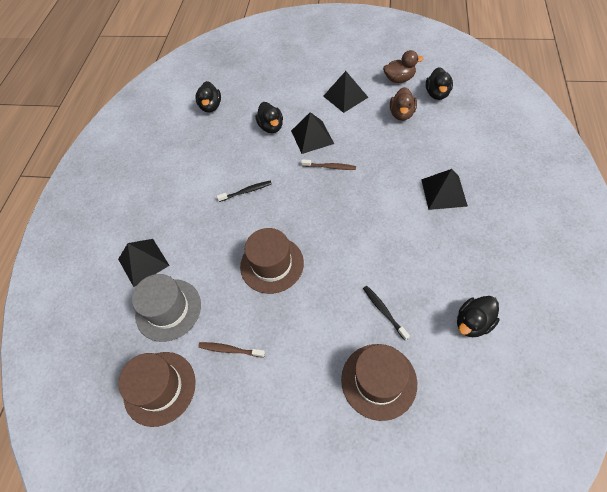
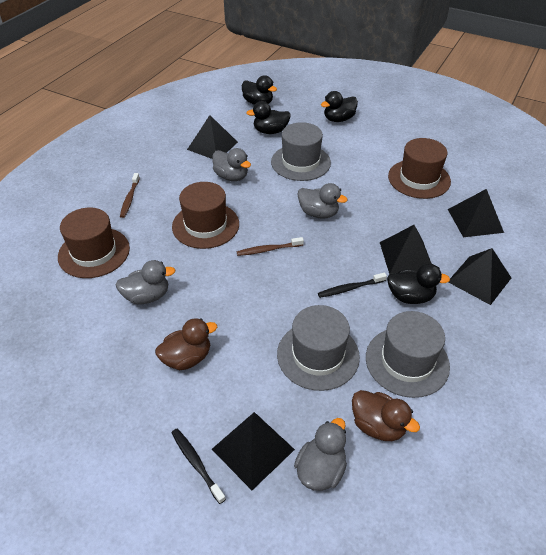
black pyramid: 4 -> 5
grey duck: 0 -> 4
grey hat: 1 -> 3

